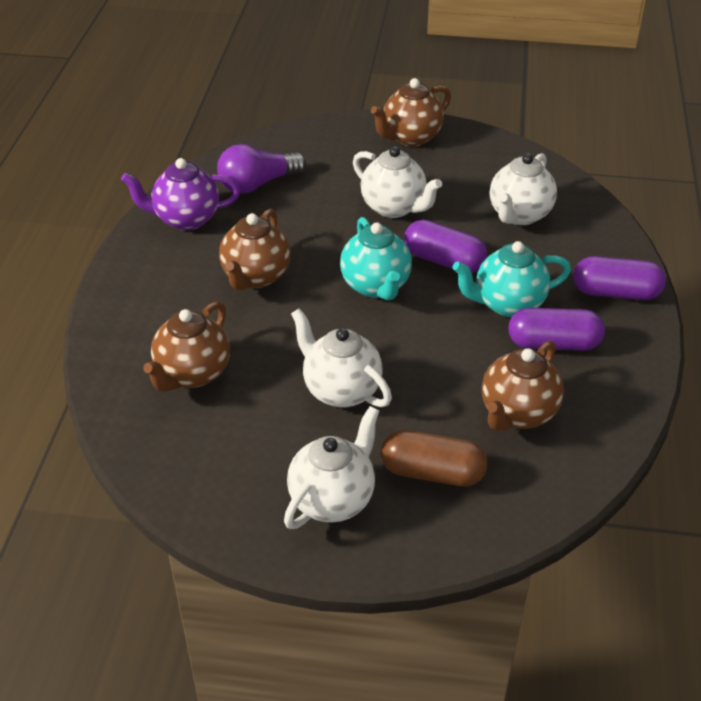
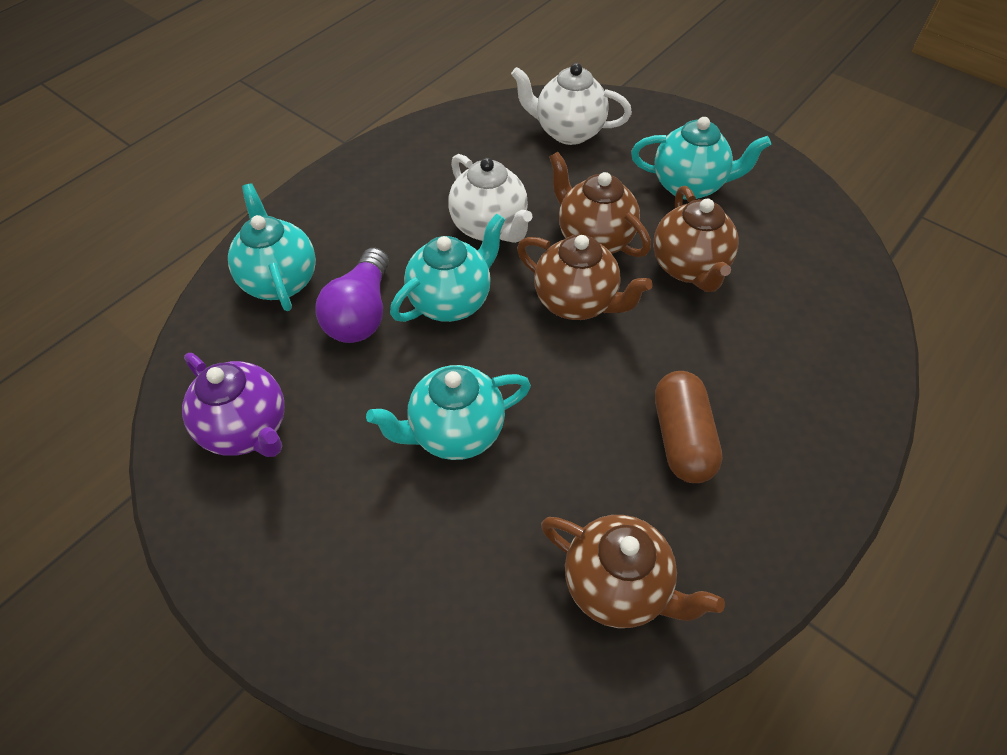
purple capsule: 3 -> 0
turquoise teapot: 2 -> 4
white teapot: 4 -> 2

